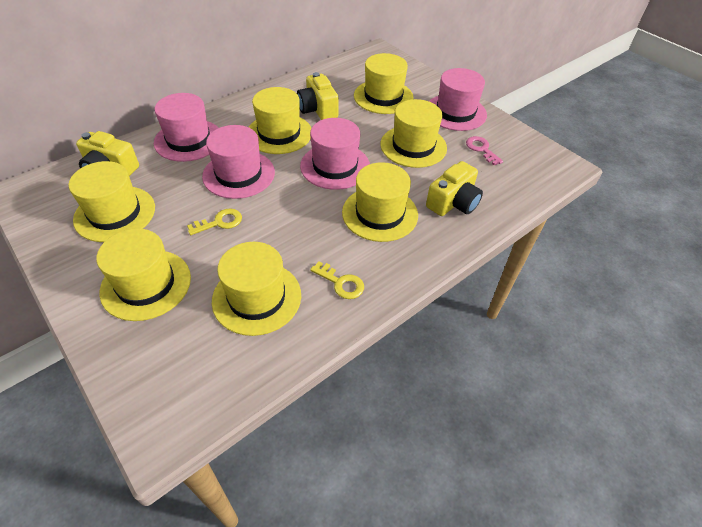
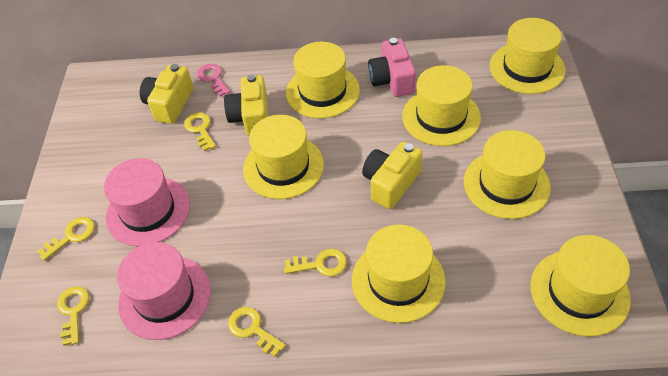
pink camera: 0 -> 1
pink hat: 4 -> 2
yellow key: 2 -> 5

